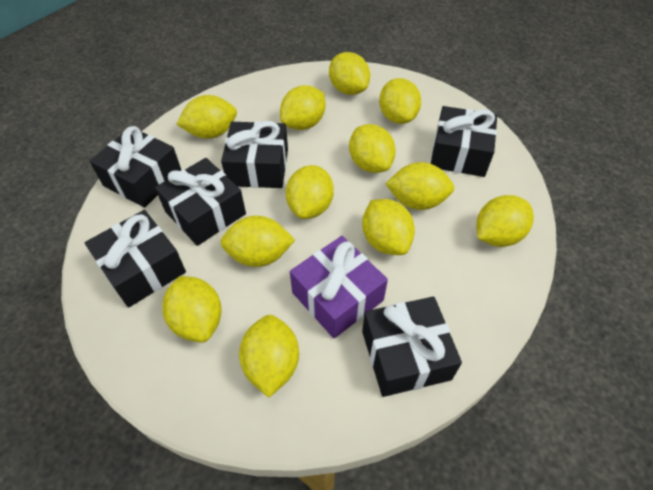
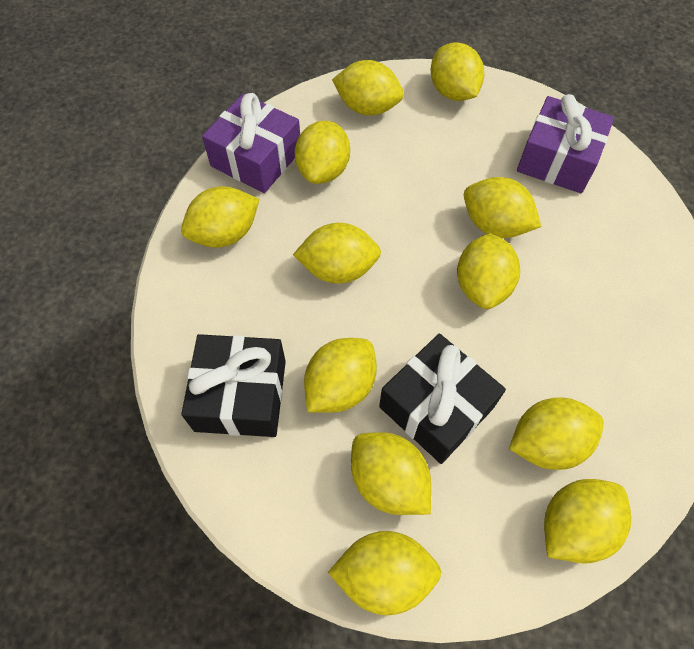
black gift: 6 -> 2
purple gift: 1 -> 2

